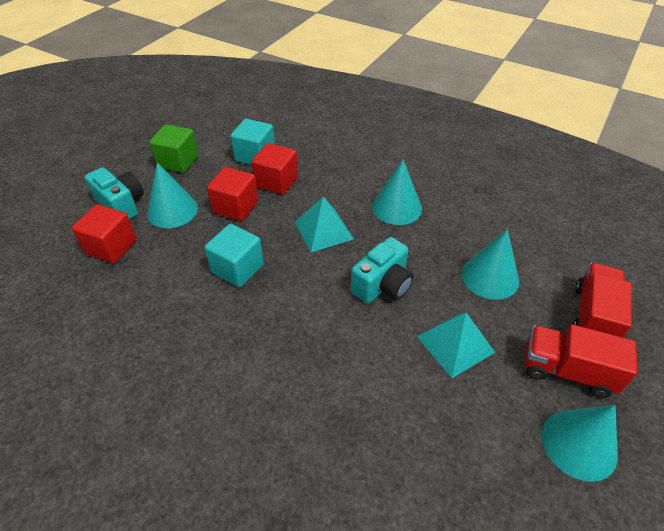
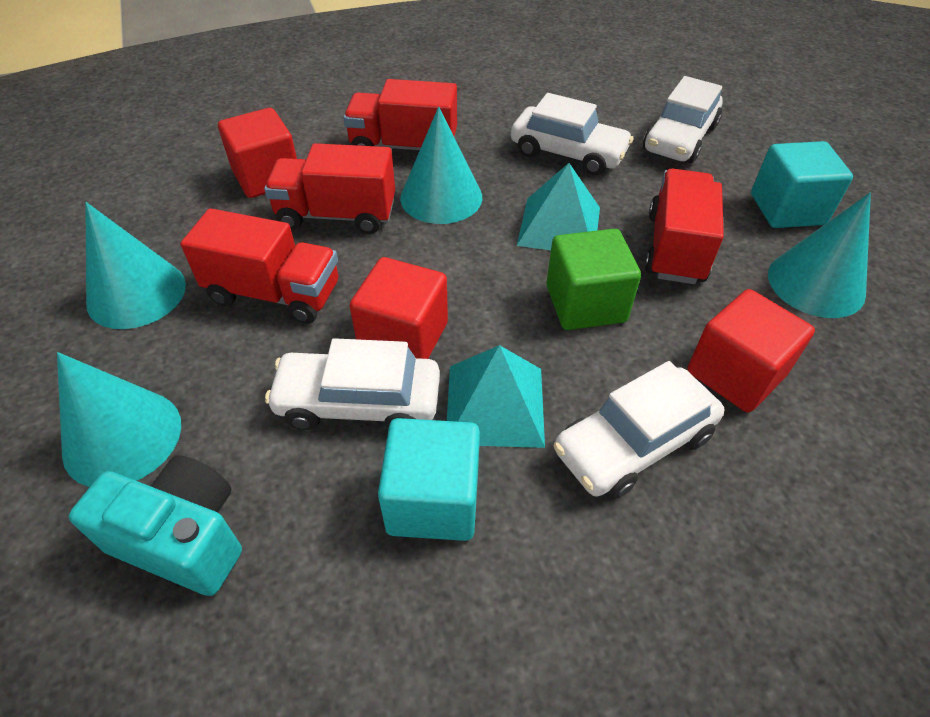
red truck: 2 -> 4
turquoise camera: 2 -> 1
white car: 0 -> 4

